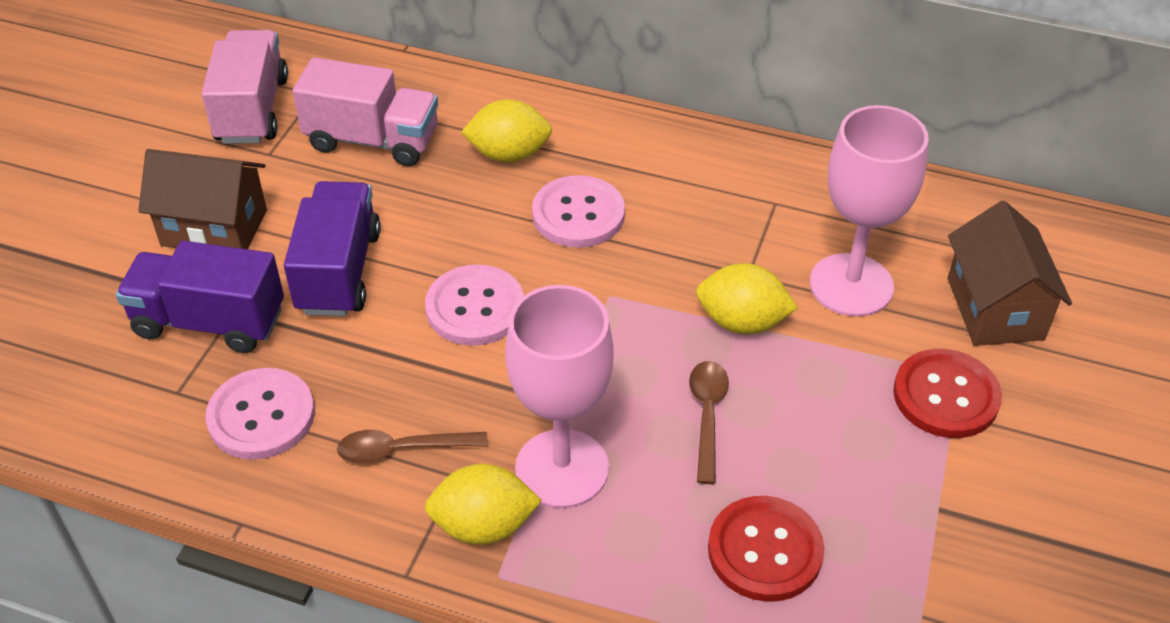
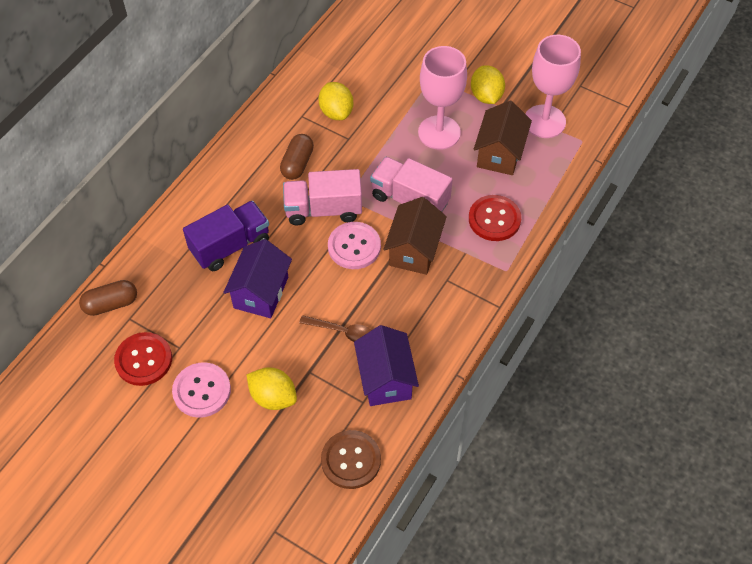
brown button: 0 -> 1
brown capsule: 0 -> 2
brown spoon: 2 -> 1
pink button: 3 -> 2
purple house: 0 -> 2
purple truck: 2 -> 1

